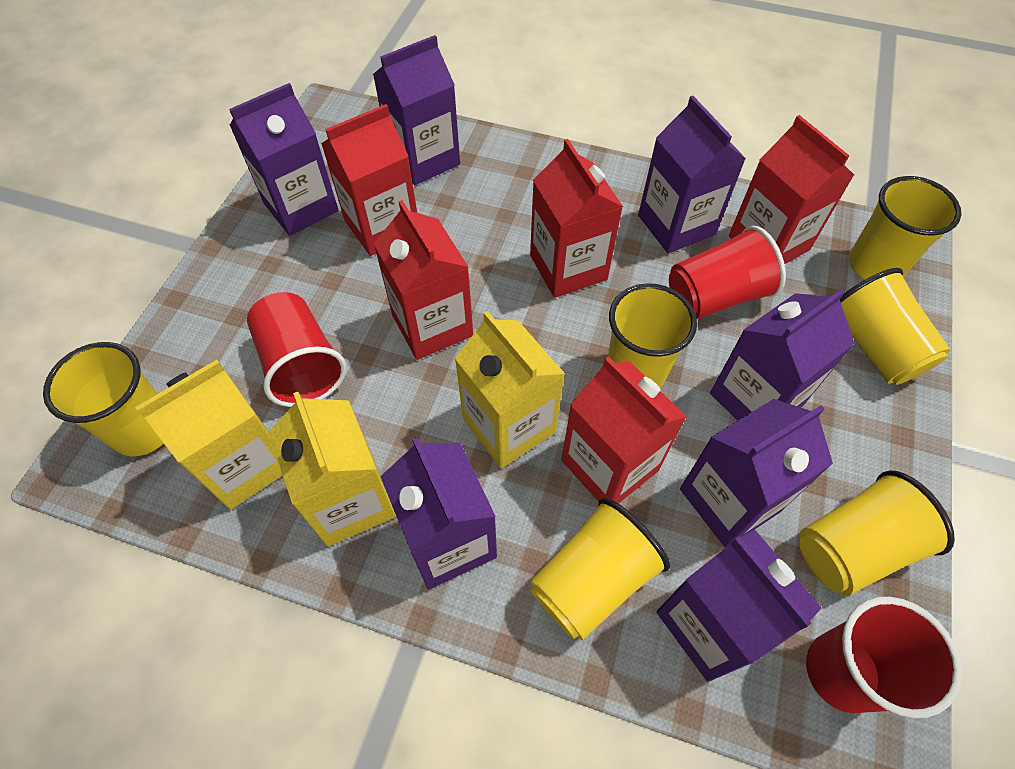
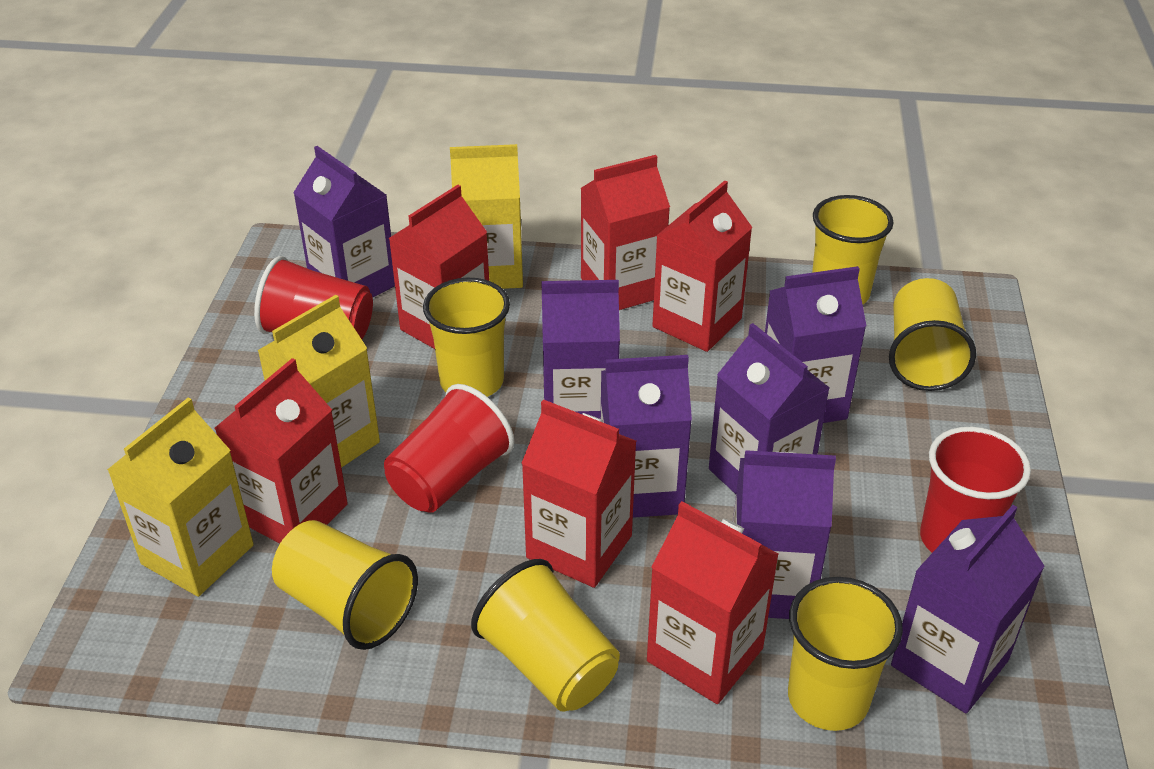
red carton: 5 -> 6

